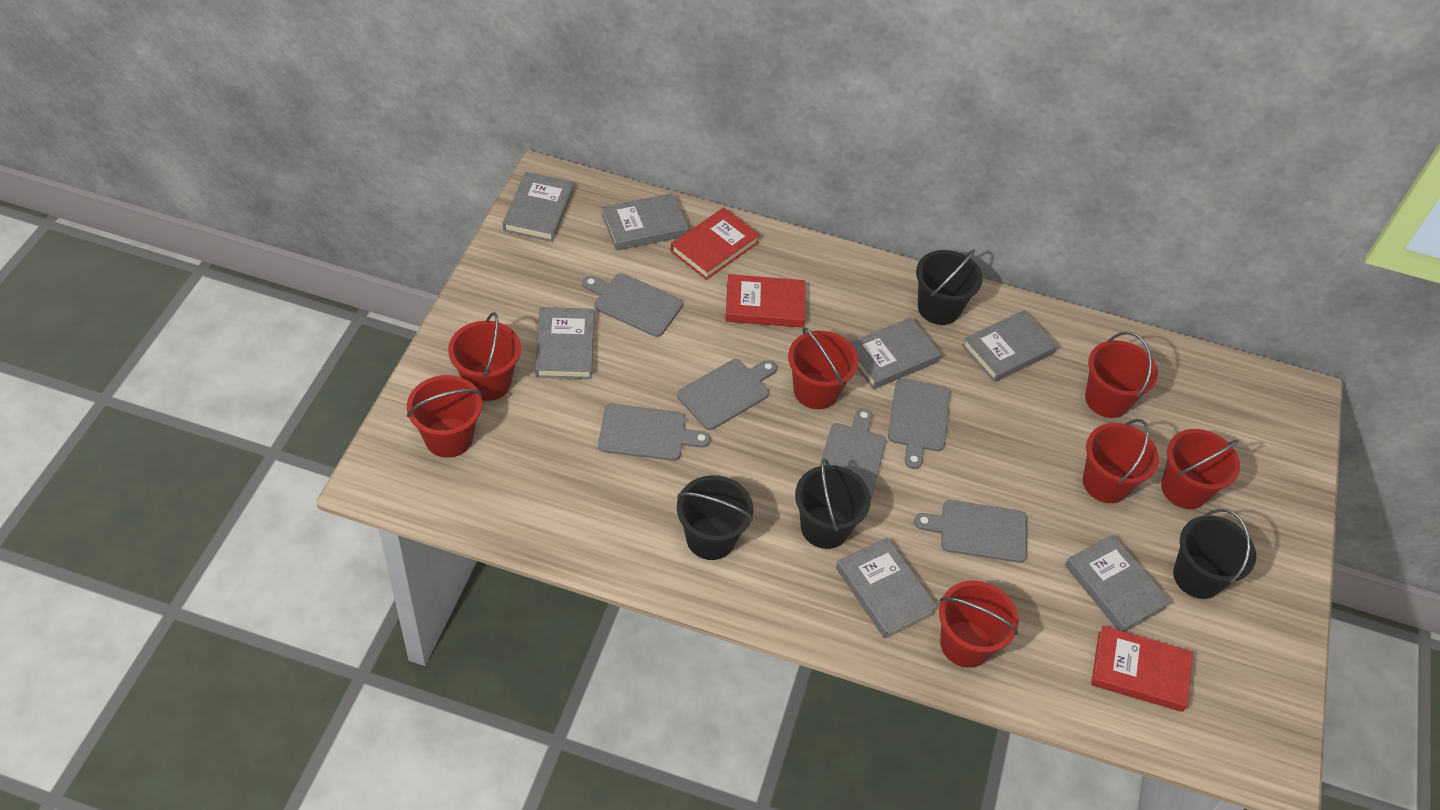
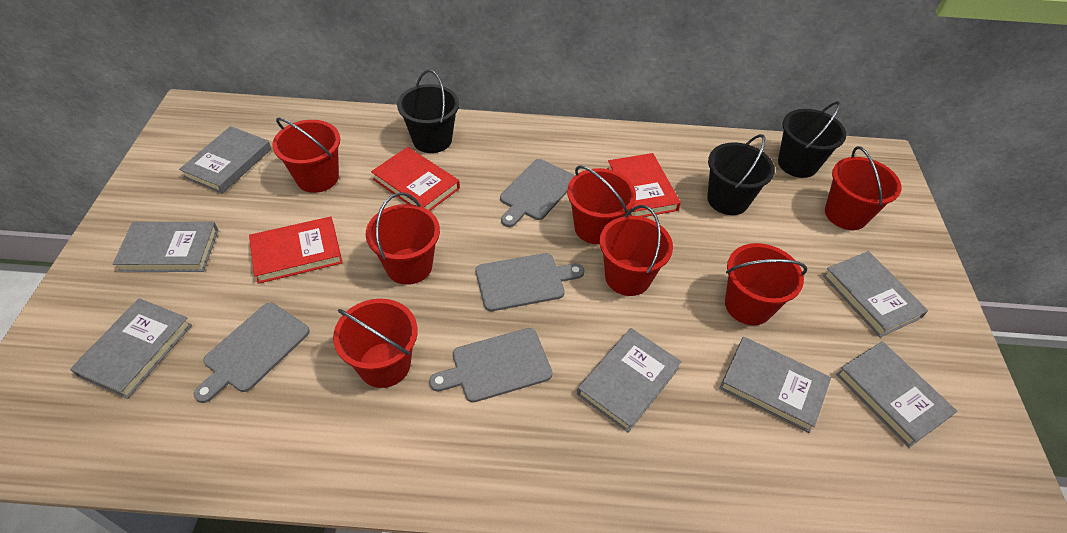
black bucket: 4 -> 3
grey cutting board: 6 -> 4

